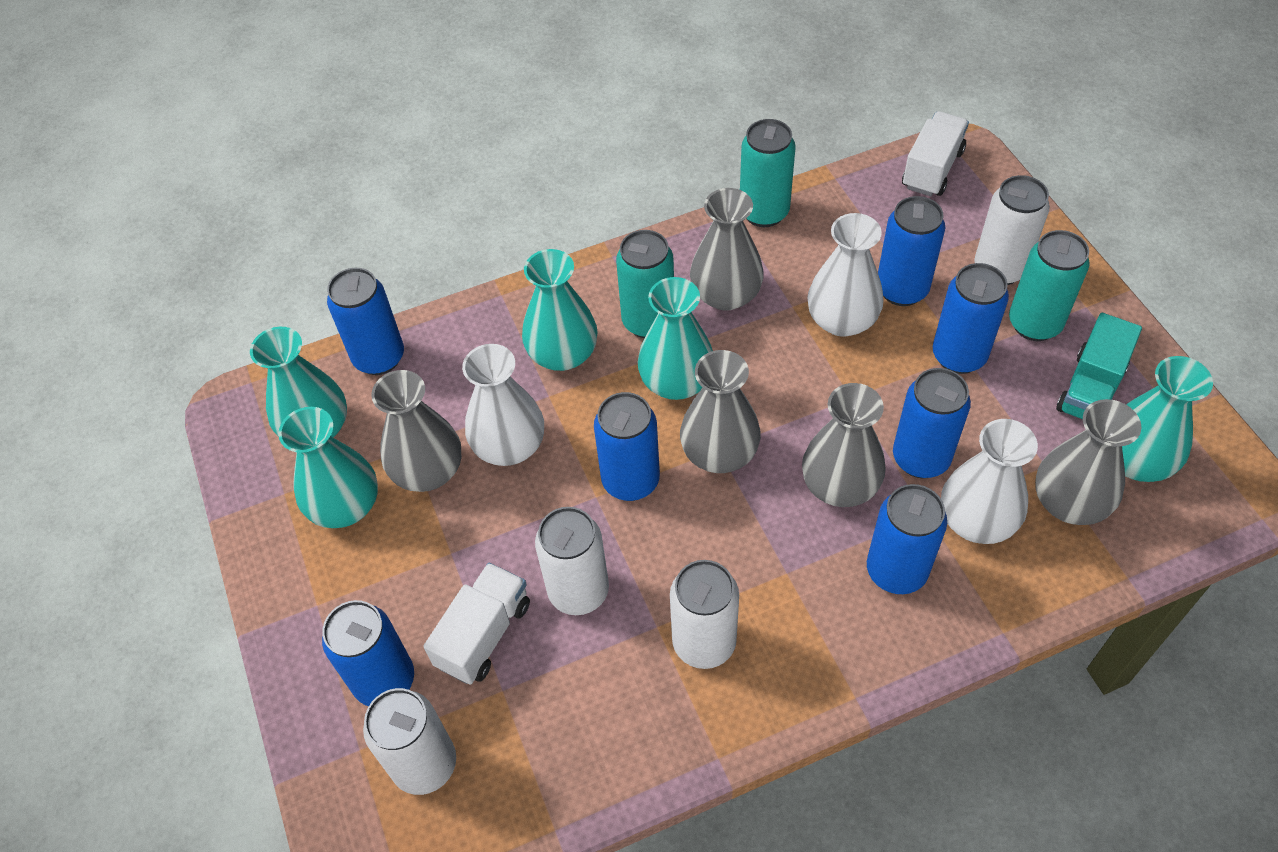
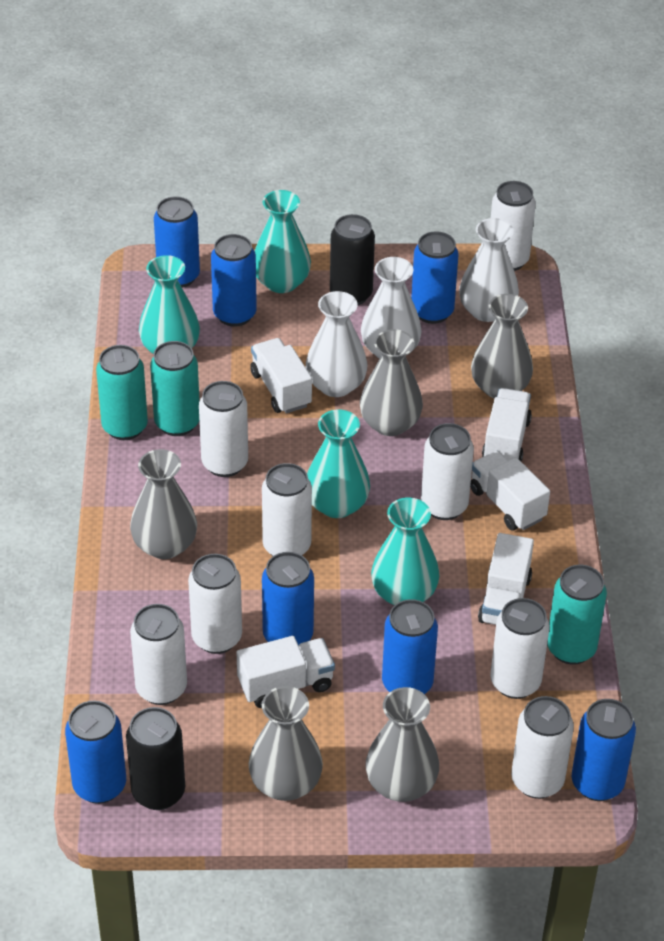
black can: 0 -> 2
turquoise truck: 1 -> 0
turquoise vase: 5 -> 4
white can: 4 -> 8
white truck: 2 -> 5

